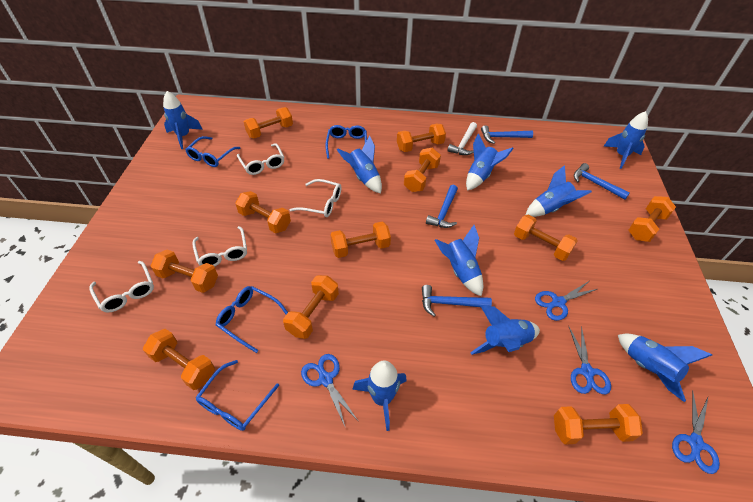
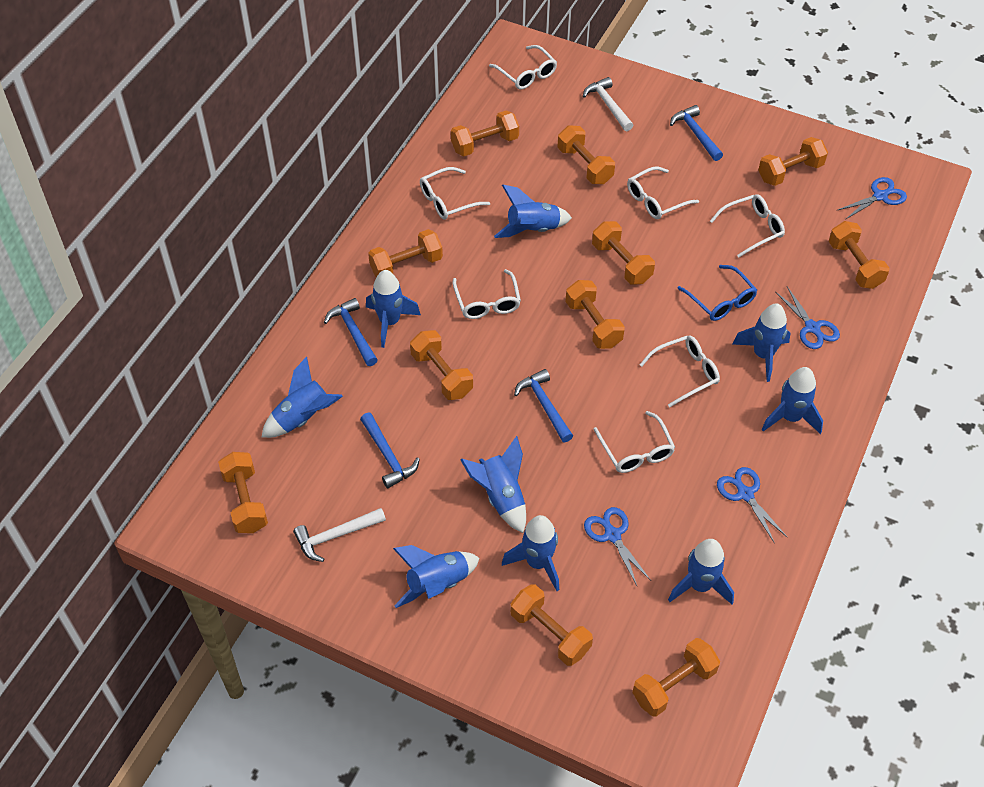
blue glasses: 4 -> 1
white glasses: 4 -> 7
white hammer: 1 -> 2

